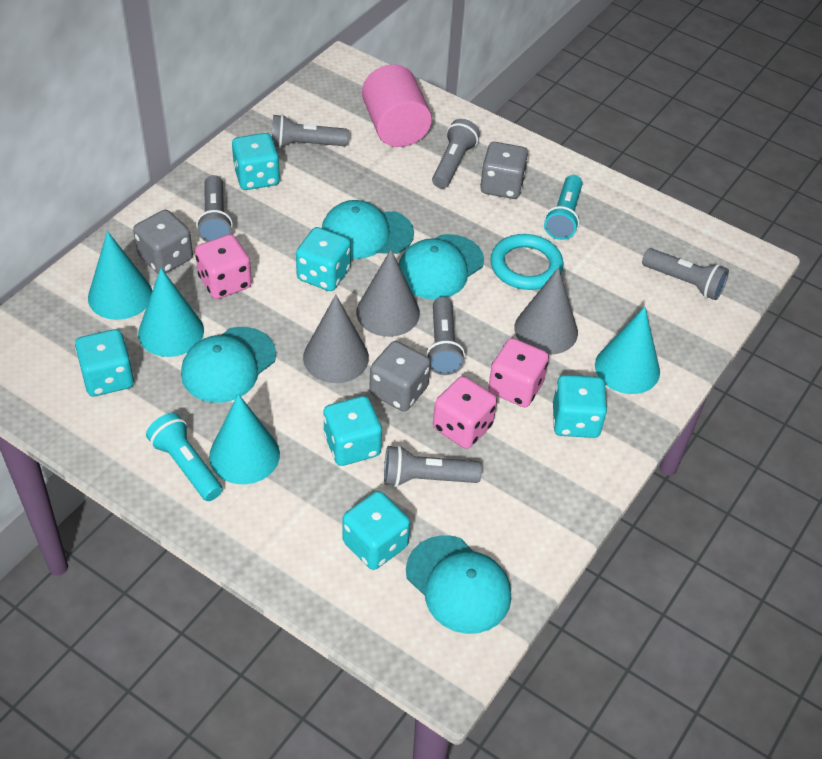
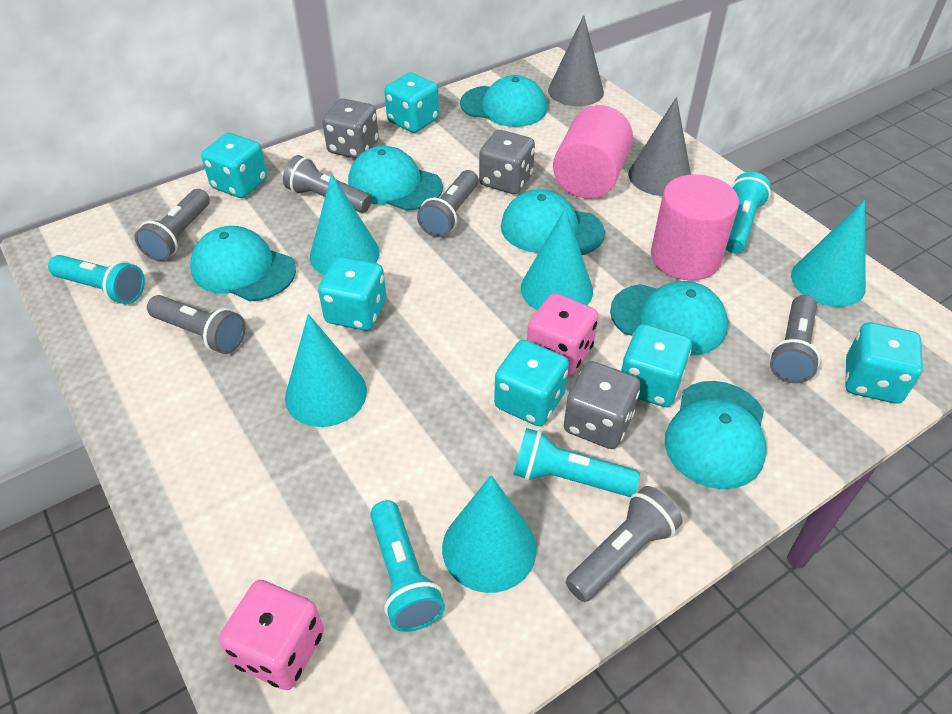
grey cone: 3 -> 2
pink cylinder: 1 -> 2
pink dice: 3 -> 2
turquoise cap: 4 -> 6
turquoise cone: 4 -> 5
turquoise flashlight: 2 -> 4
turquoise ring: 1 -> 0

